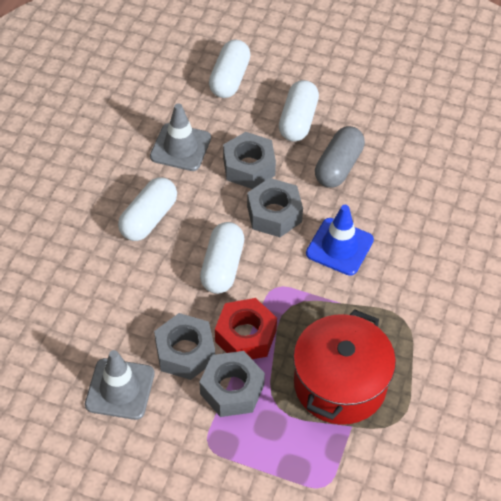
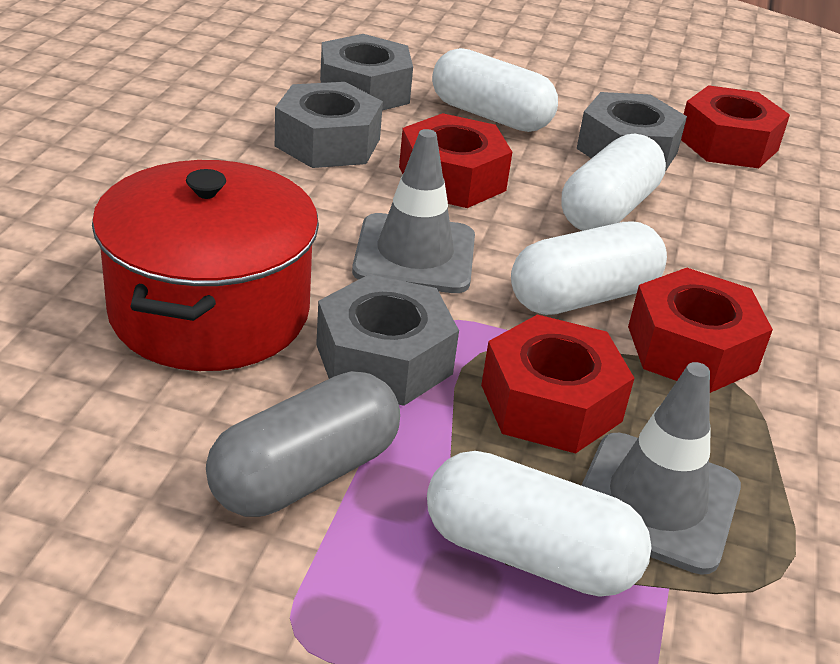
blue traffic cone: 1 -> 0
red nut: 1 -> 4

